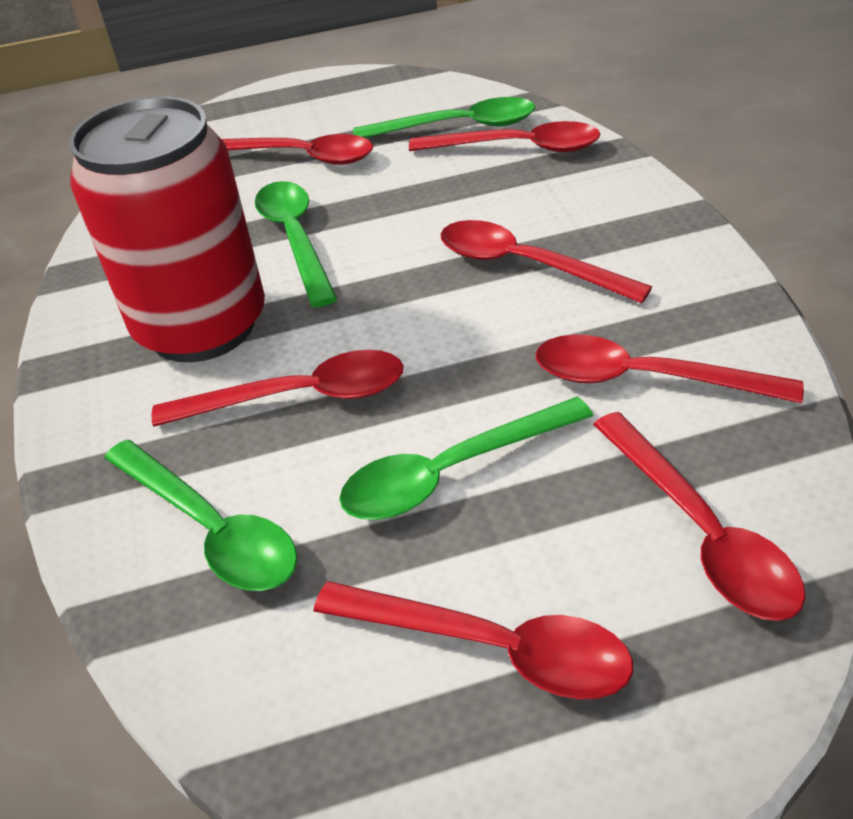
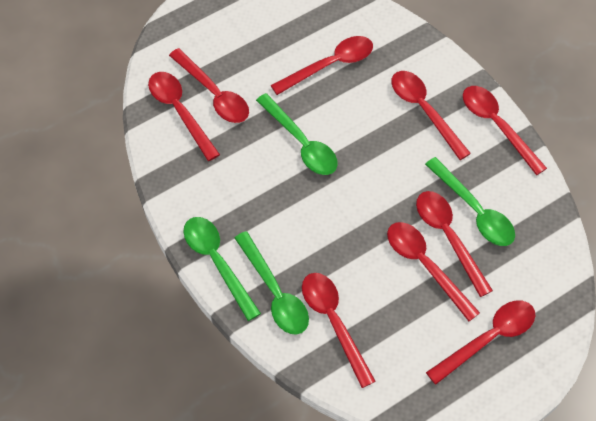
red can: 1 -> 0
red spoon: 7 -> 9

